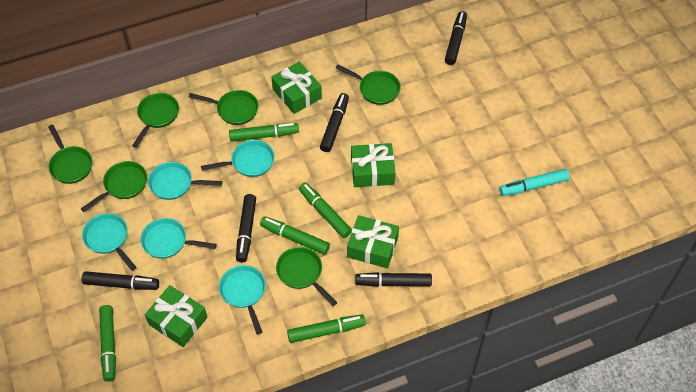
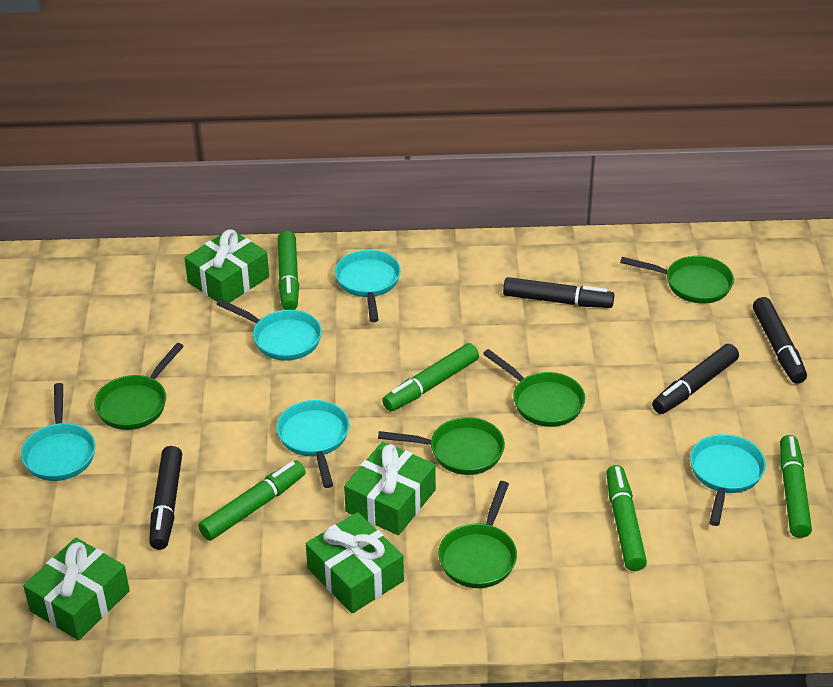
black marker: 5 -> 4
green pan: 6 -> 5
turquoise marker: 1 -> 0

